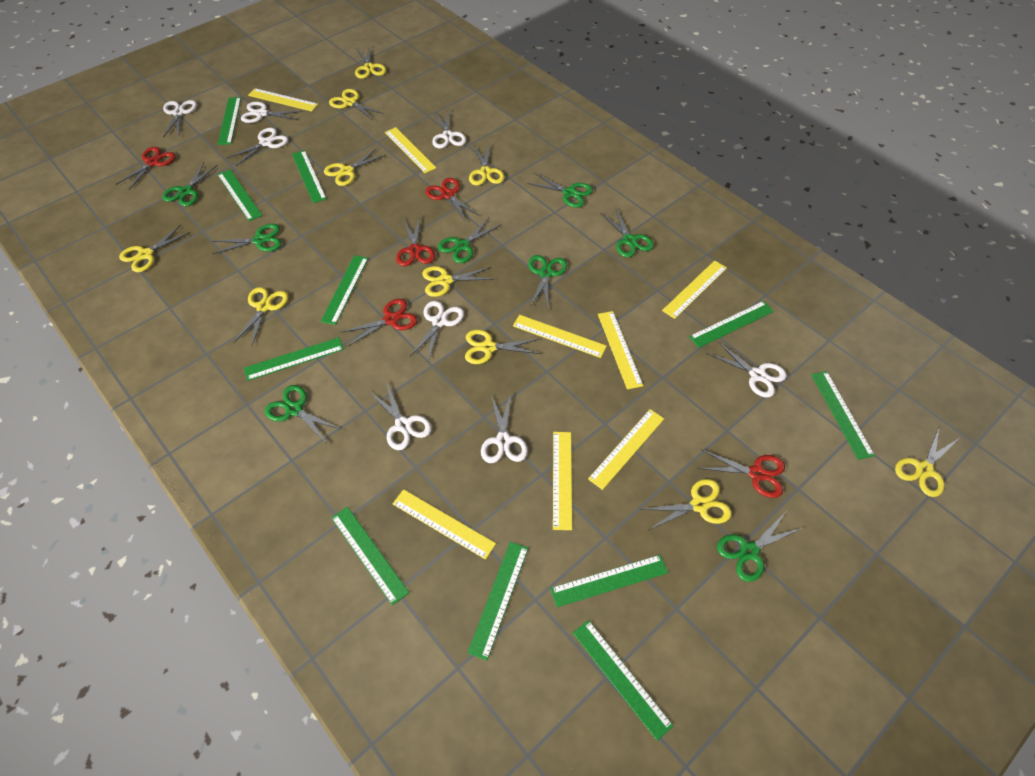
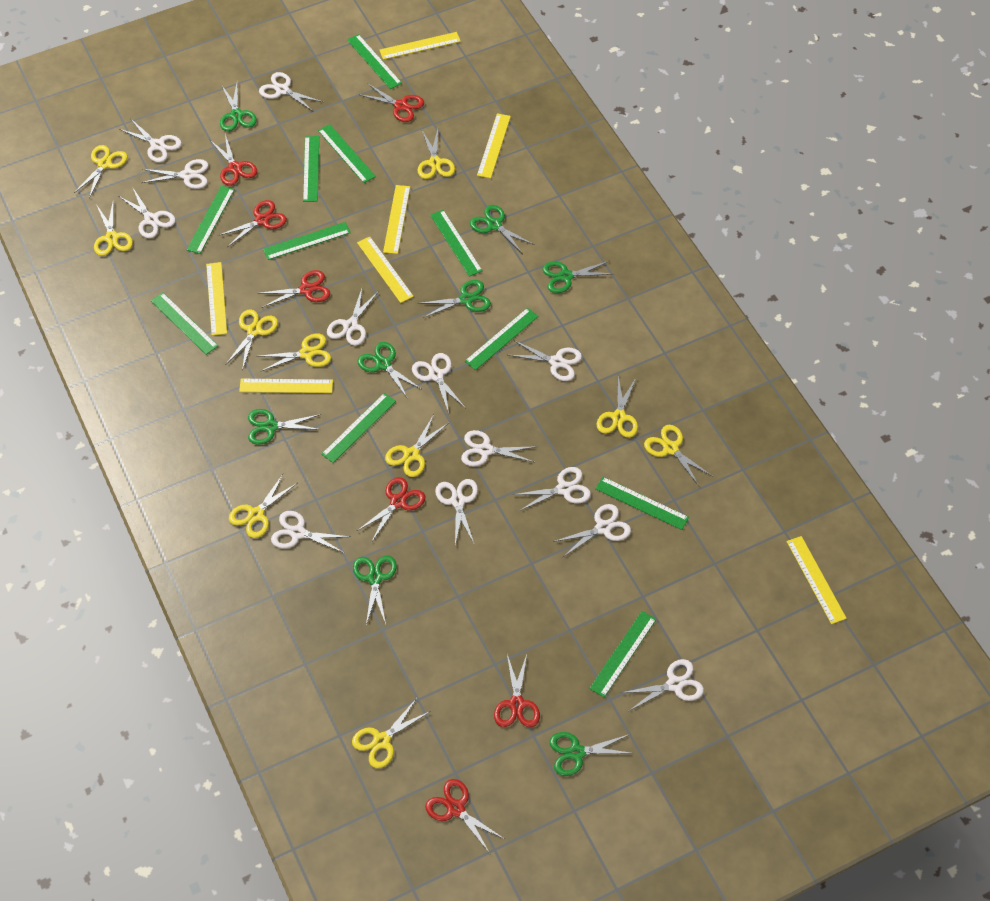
red scissors: 5 -> 7
white scissors: 8 -> 13
yellow ruler: 8 -> 7

